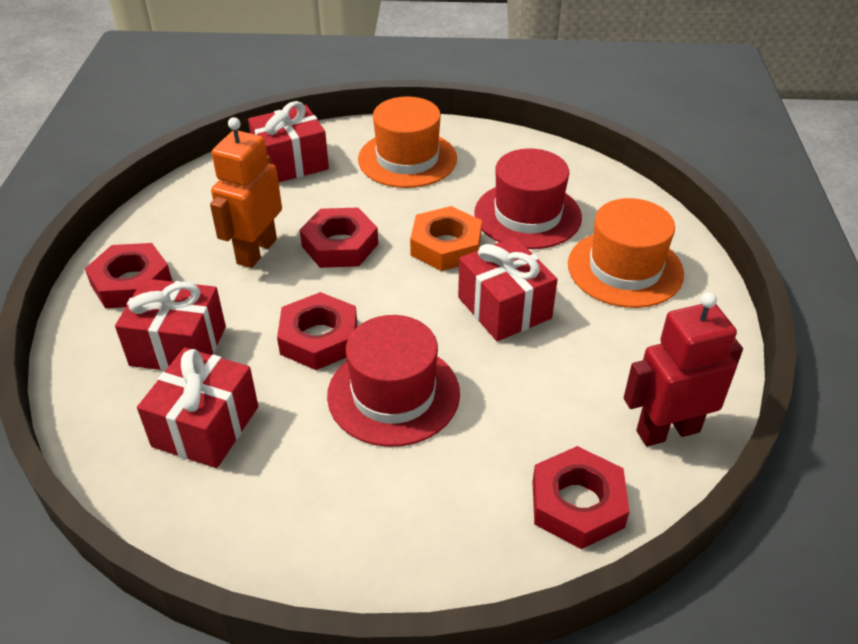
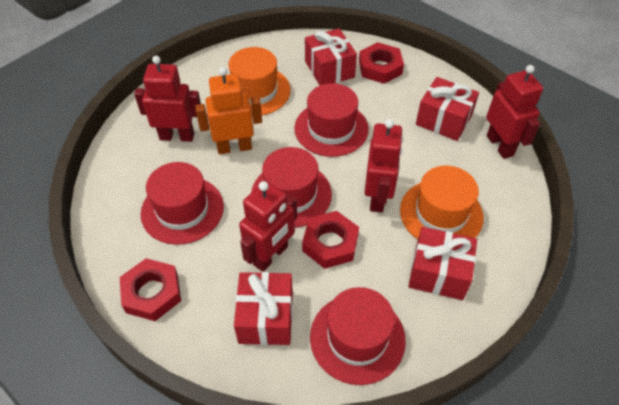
orange nut: 1 -> 0
red hat: 2 -> 4
red nut: 4 -> 3
red robot: 1 -> 4

